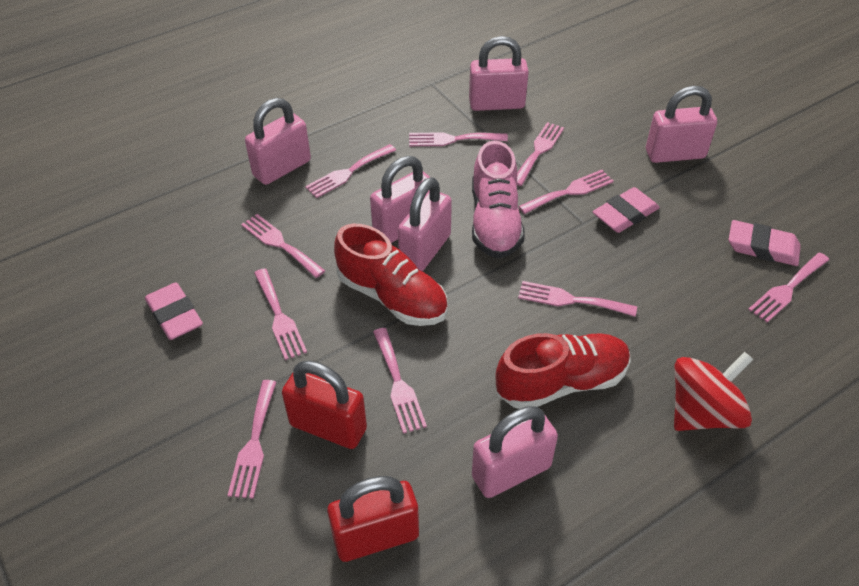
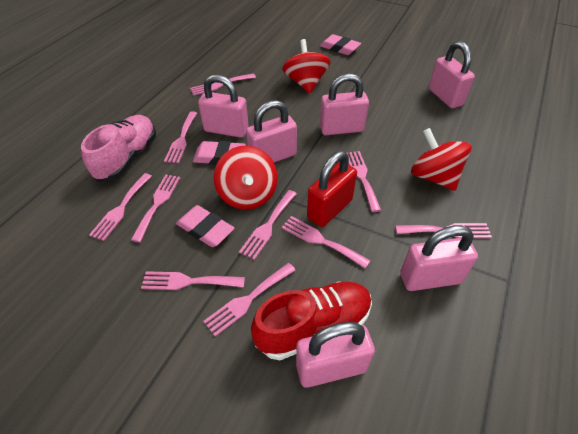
red padlock: 2 -> 1
red shoe: 2 -> 1
red spinning top: 1 -> 3

